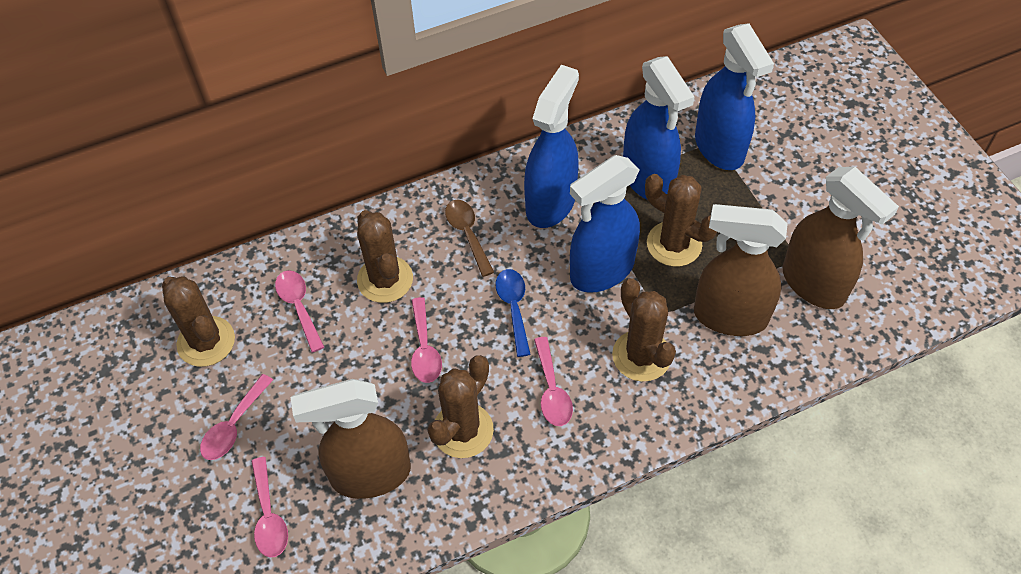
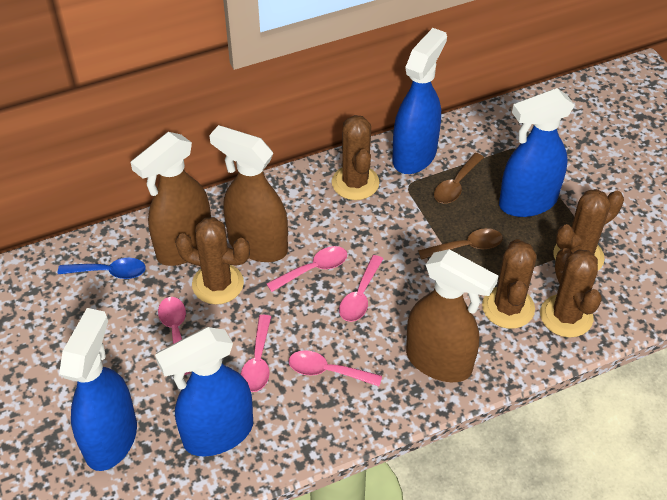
brown spoon: 1 -> 2

